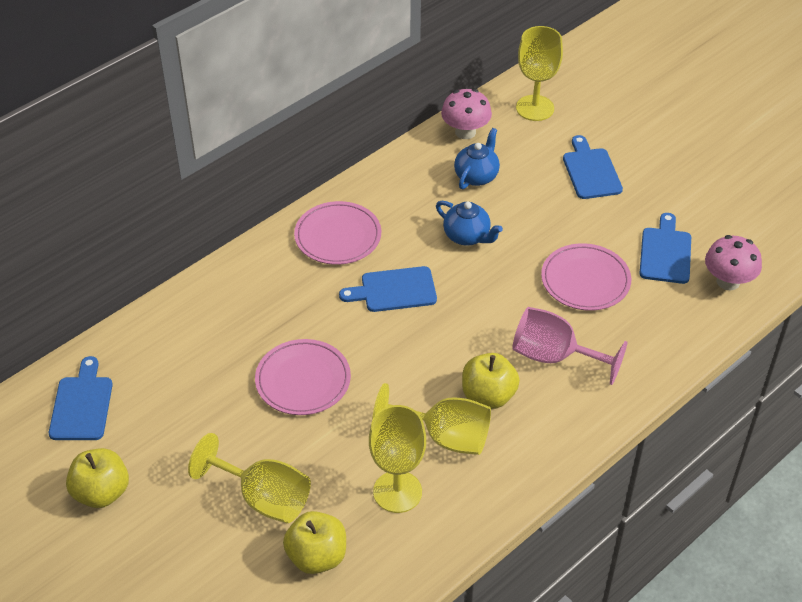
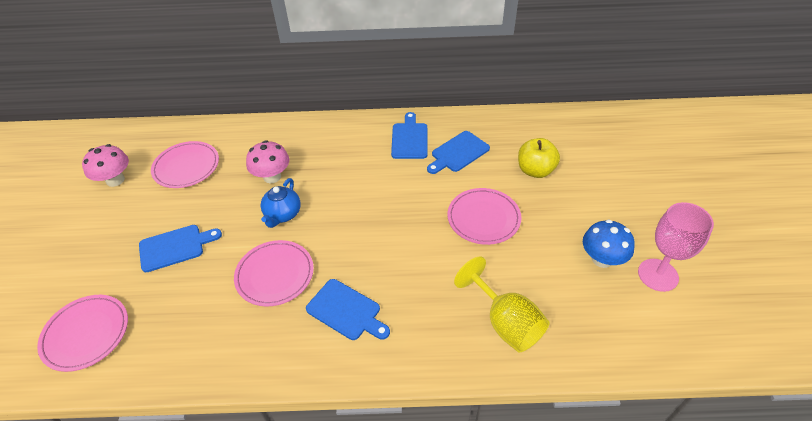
blue mushroom: 0 -> 1
blue teapot: 2 -> 1
pink plate: 3 -> 4
yellow apple: 3 -> 1
yellow goblet: 4 -> 1

